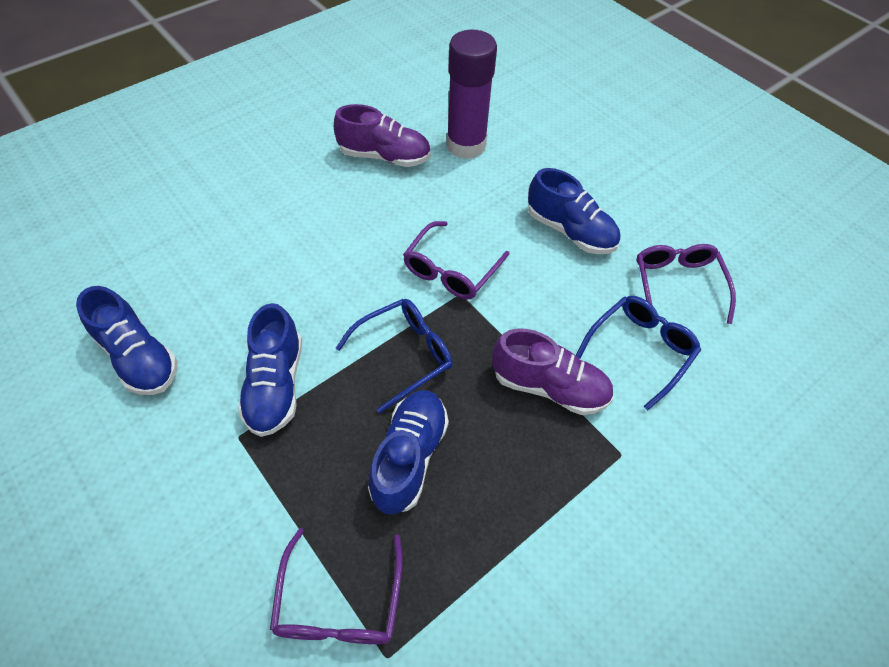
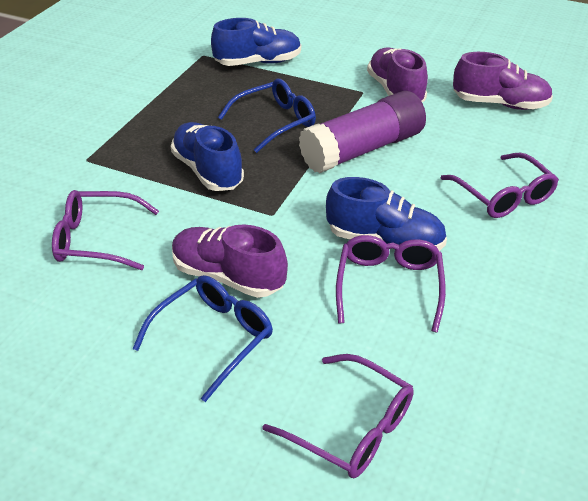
blue shoe: 4 -> 3
purple glasses: 3 -> 4
purple shoe: 2 -> 3

